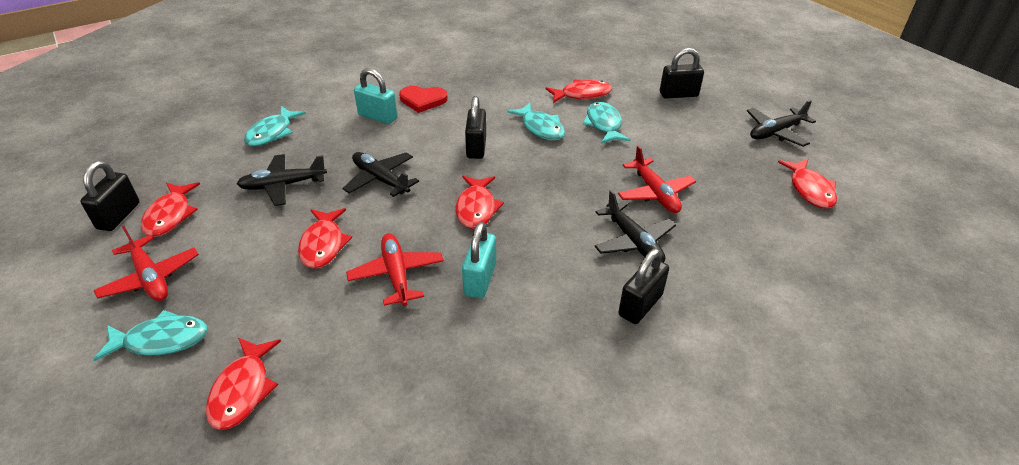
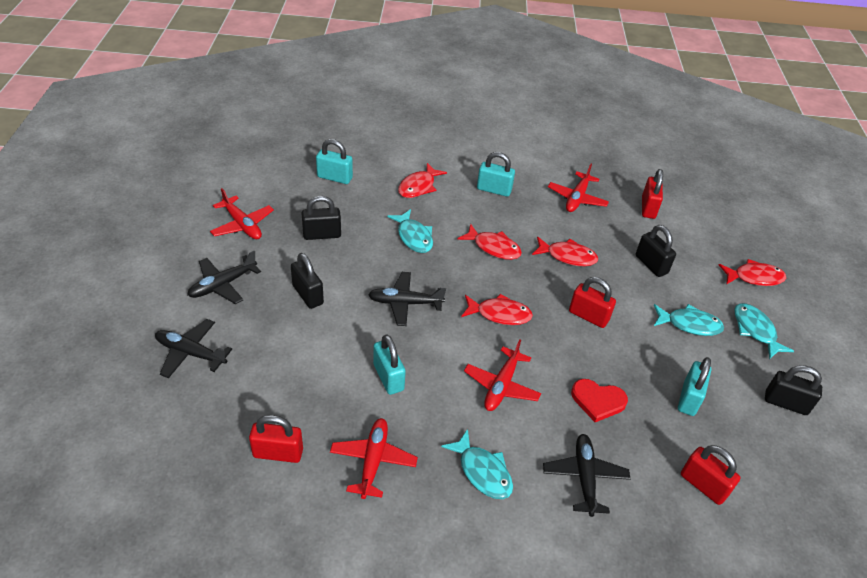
red fish: 6 -> 5
red padlock: 0 -> 4
red plane: 3 -> 4
turquoise padlock: 2 -> 4

